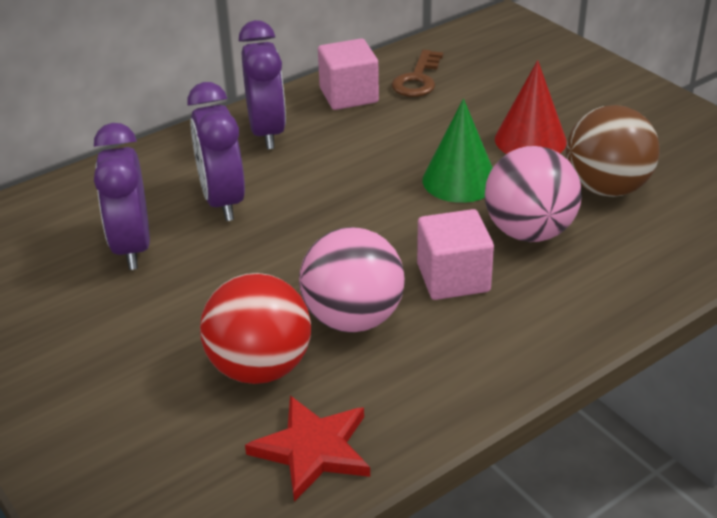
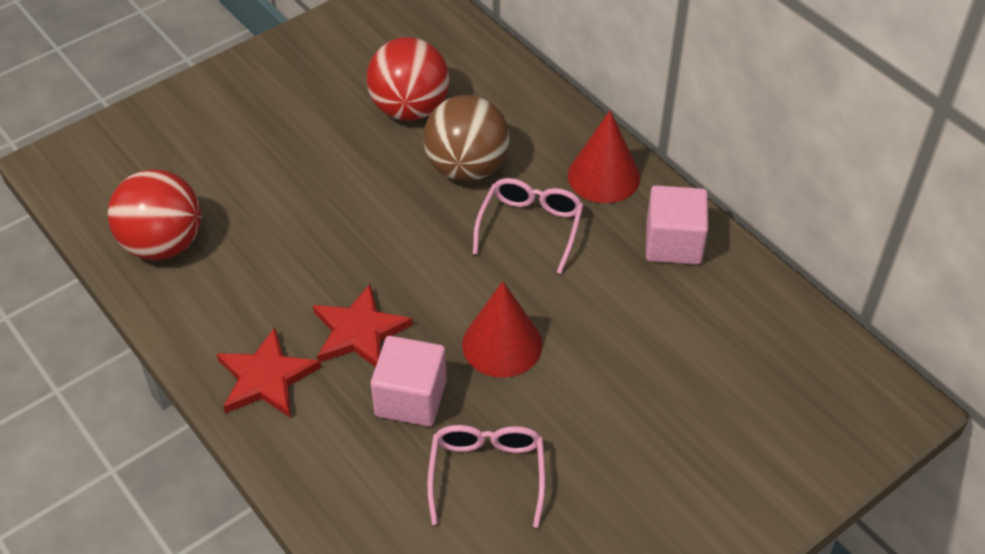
brown key: 1 -> 0
green cone: 1 -> 0
pink ball: 2 -> 0
pink glasses: 0 -> 2
purple clock: 3 -> 0
red ball: 1 -> 2
red cone: 1 -> 2
red star: 1 -> 2

